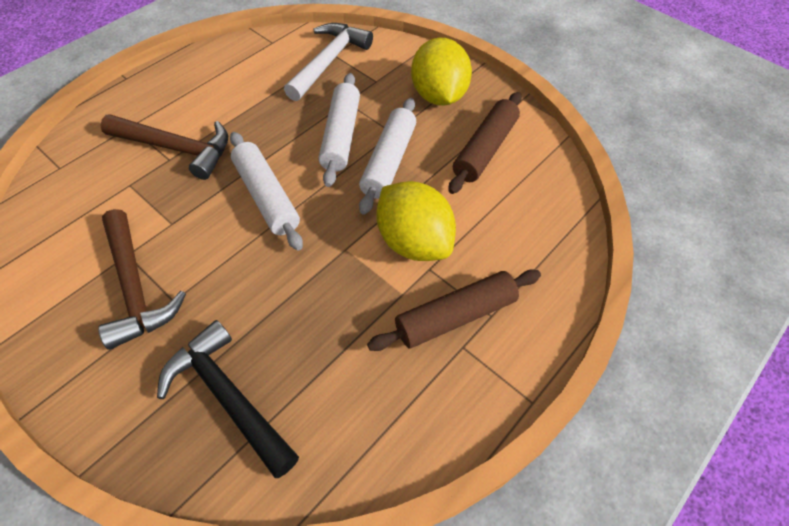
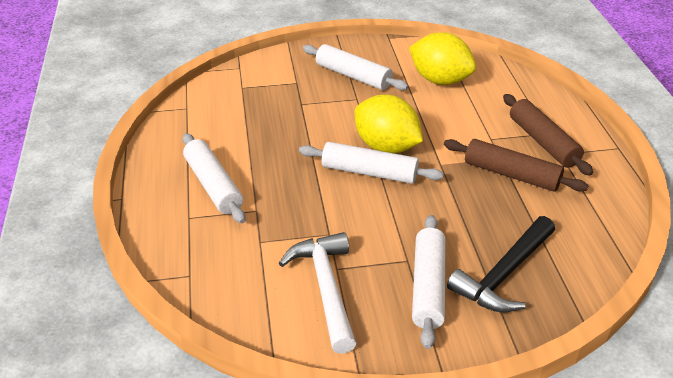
brown hammer: 2 -> 0
white rolling pin: 3 -> 4

